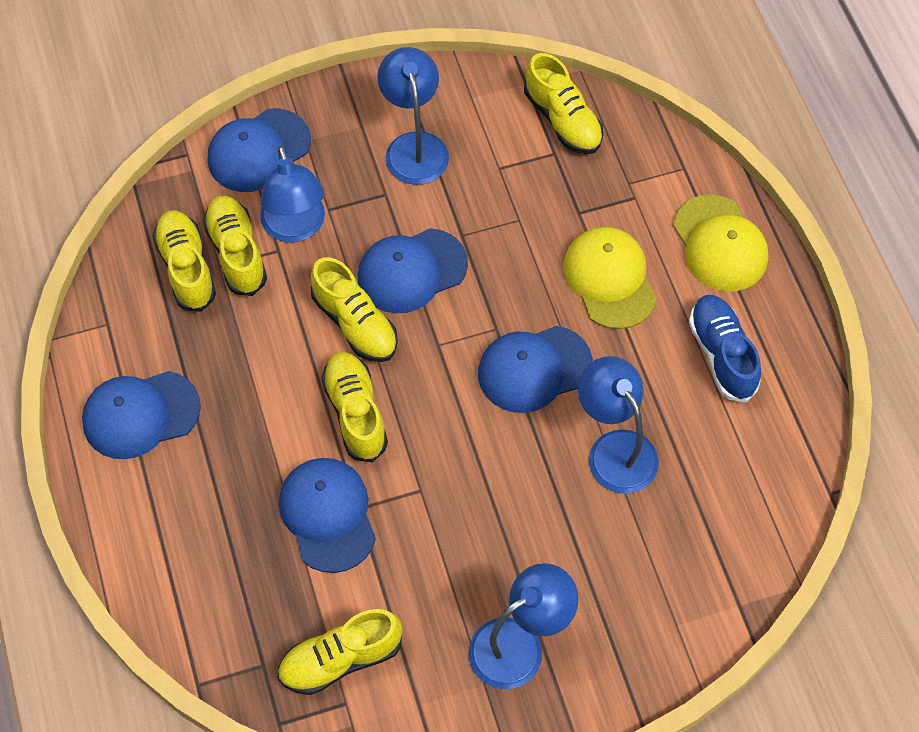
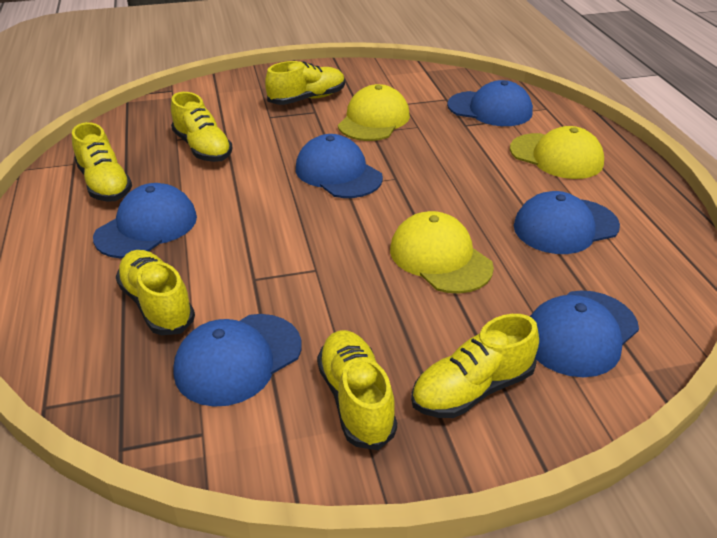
blue cap: 5 -> 6
blue lamp: 4 -> 0
blue shoe: 1 -> 0
yellow cap: 2 -> 3

